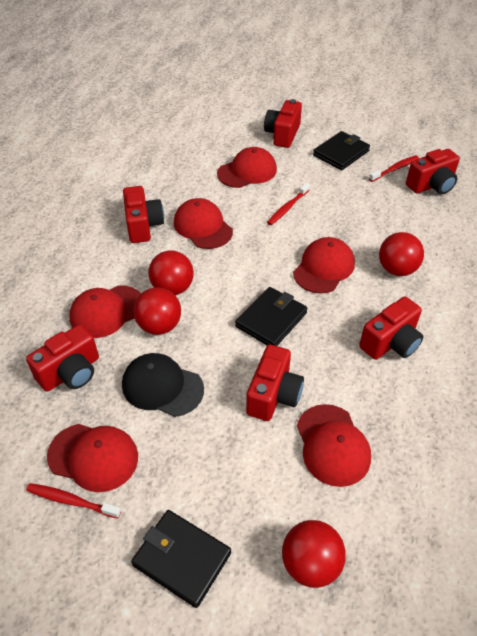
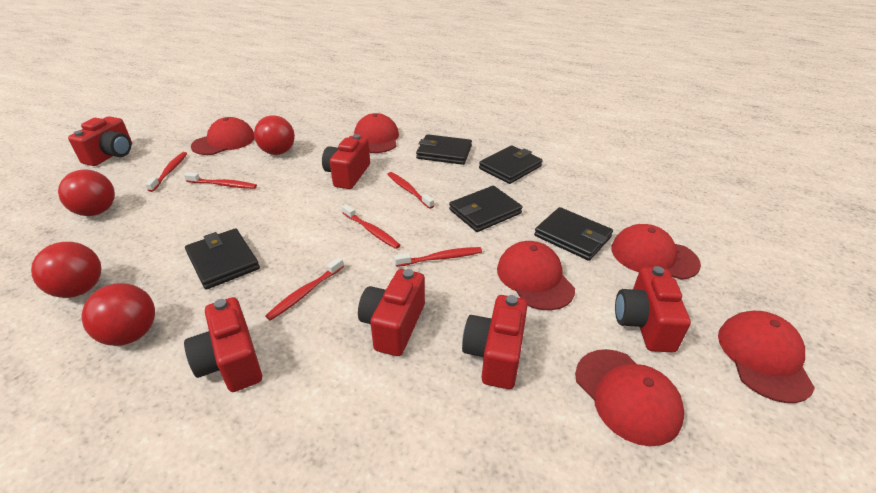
black cap: 1 -> 0
black wallet: 3 -> 5
red toothbrush: 3 -> 6

